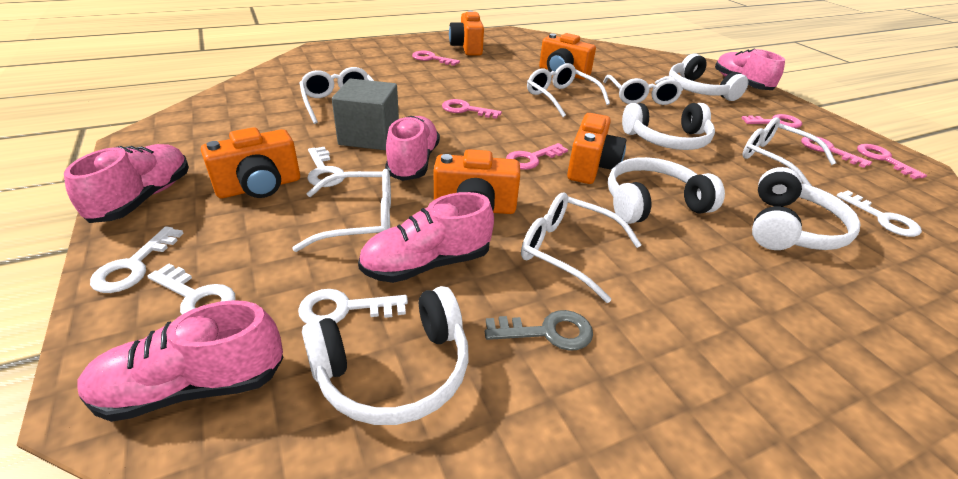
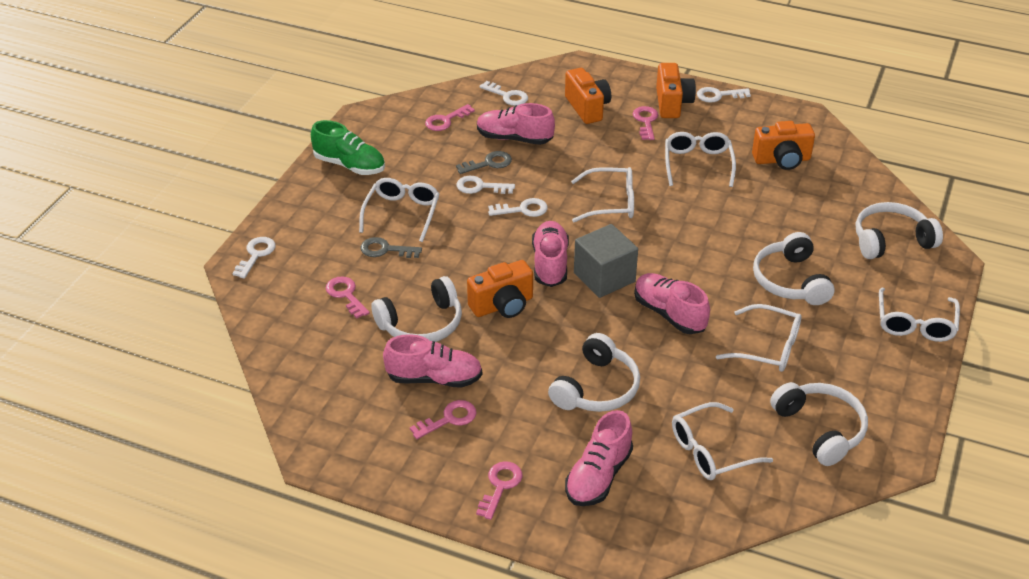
green shoe: 0 -> 1
grey key: 1 -> 2
orange camera: 5 -> 4
pink key: 6 -> 5

